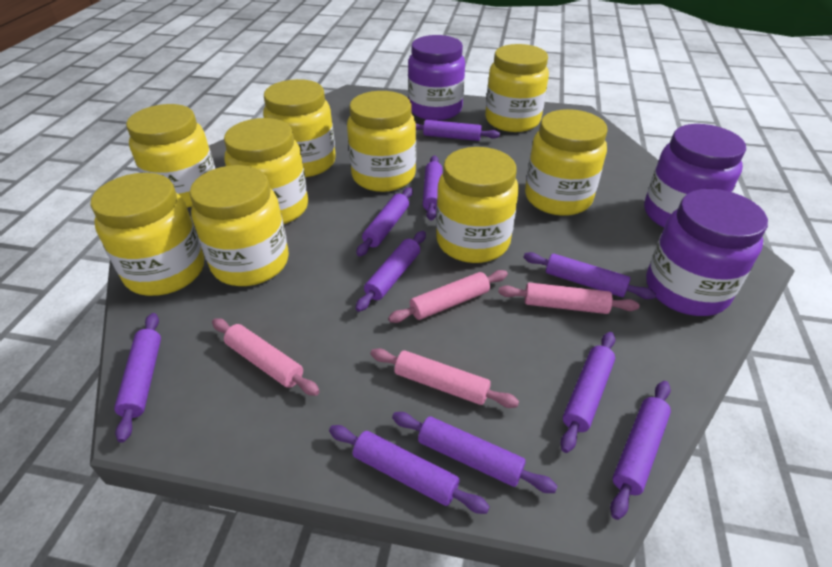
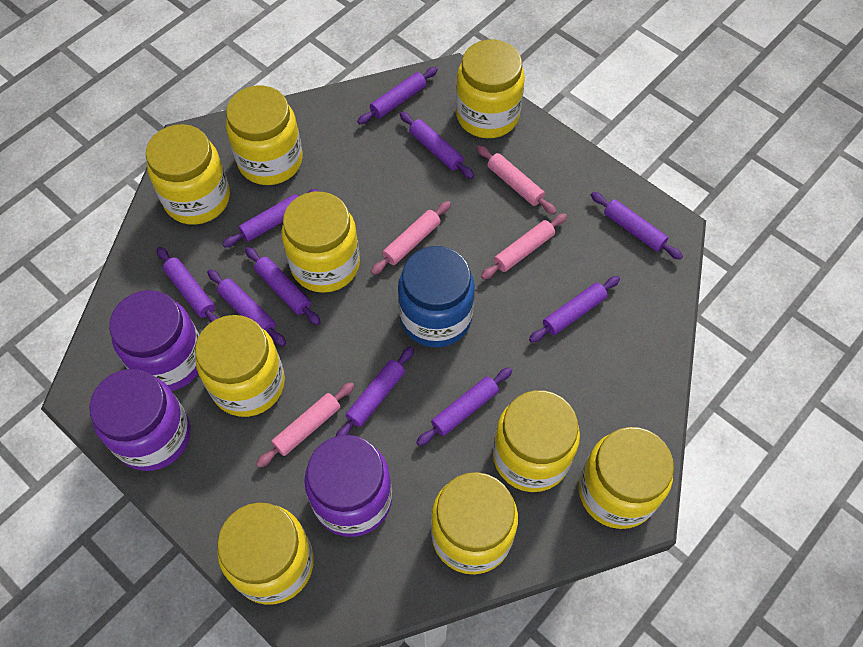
blue jar: 0 -> 1

